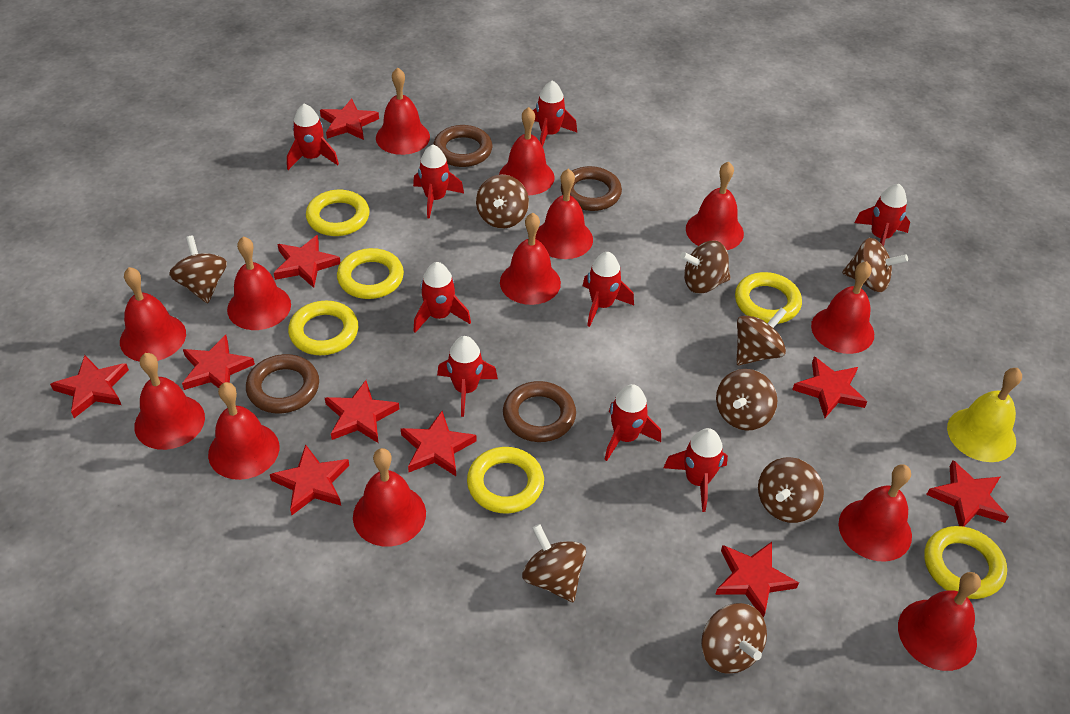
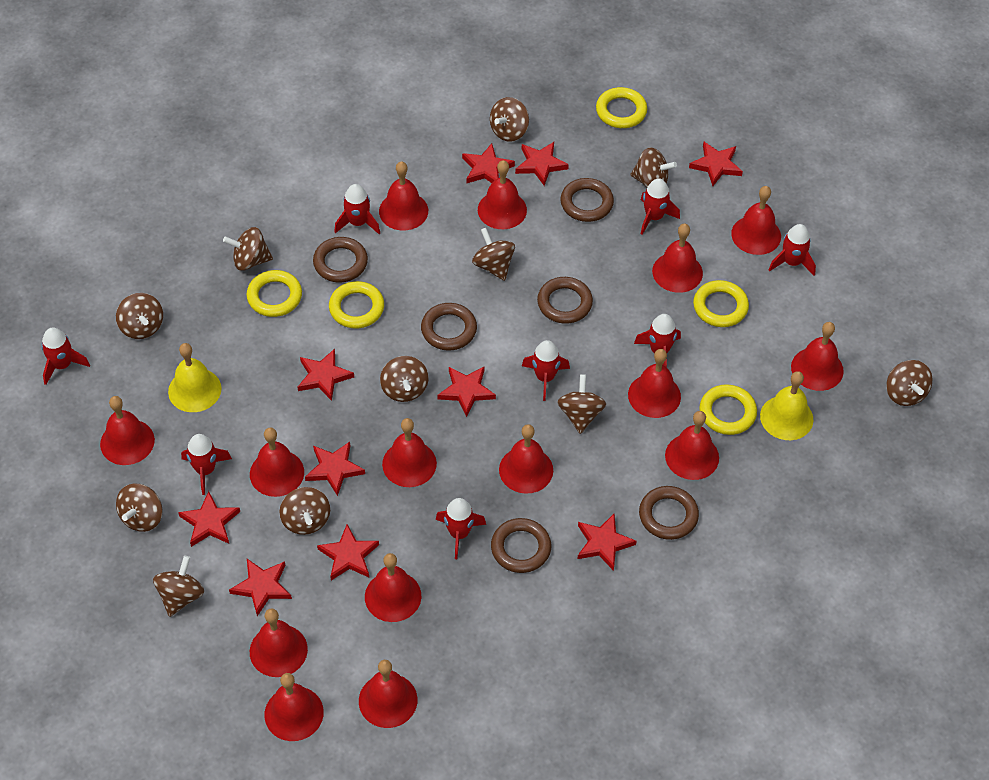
brown ring: 4 -> 6
brown spinning top: 9 -> 11
red bell: 13 -> 15
red rocket: 9 -> 8
yellow bell: 1 -> 2
yellow ring: 6 -> 5

